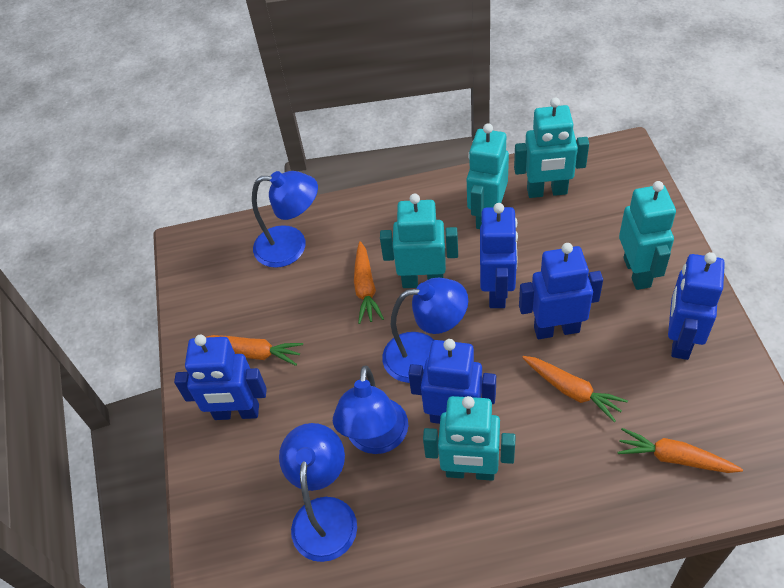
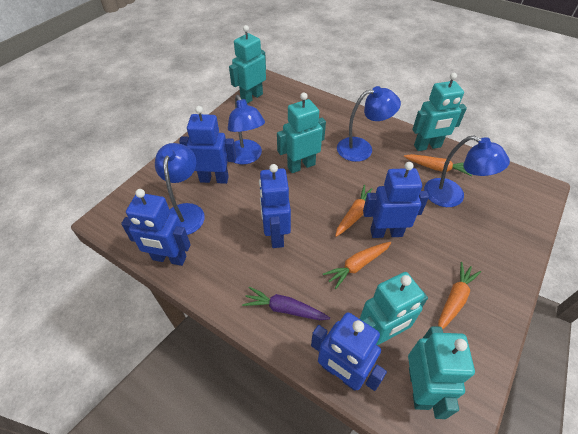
purple carrot: 0 -> 1

